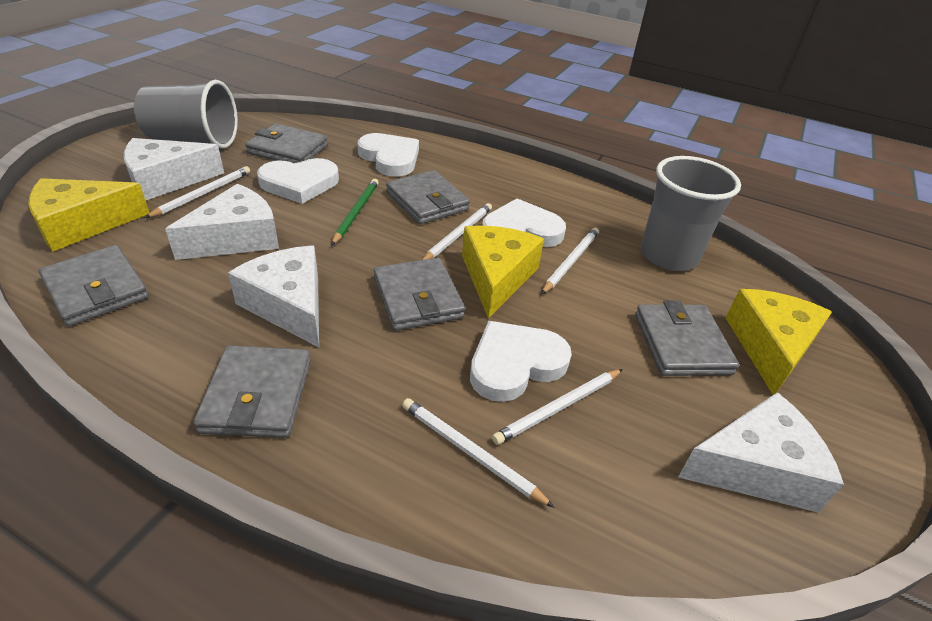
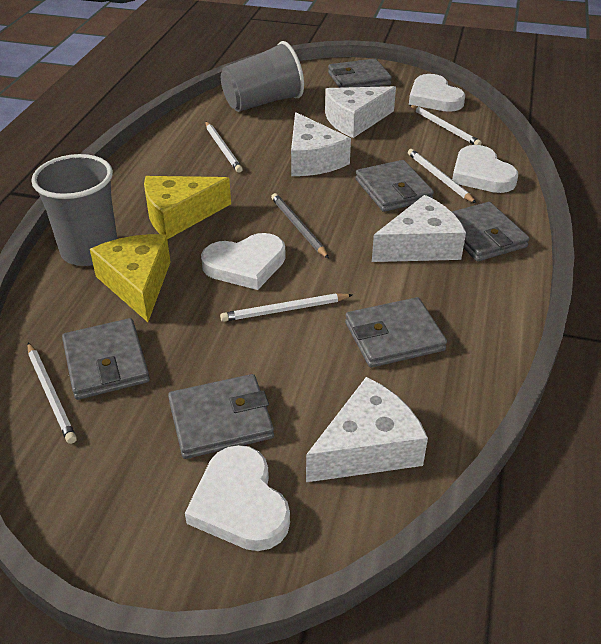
green pencil: 1 -> 0
grey pencil: 0 -> 1
yellow cheese: 3 -> 2

